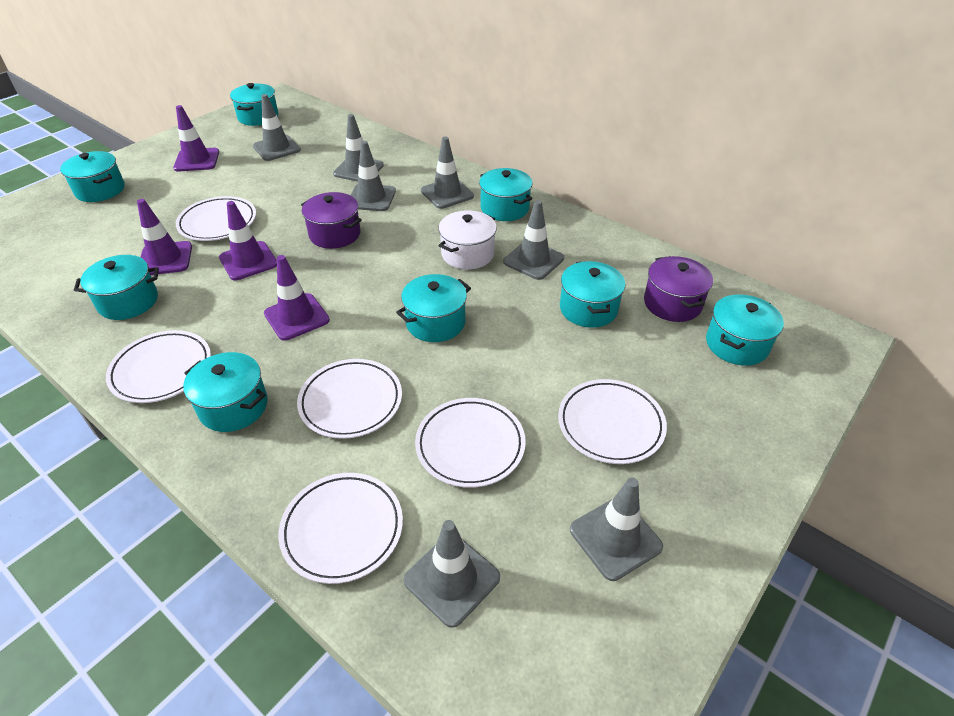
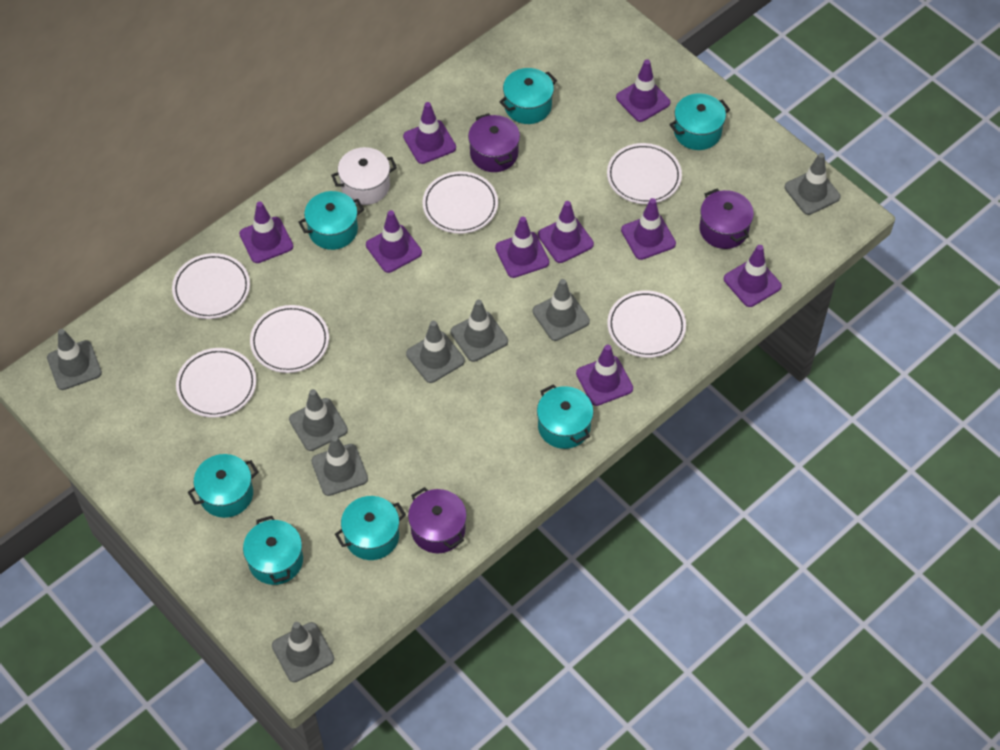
grey traffic cone: 7 -> 8
purple pot: 2 -> 3
purple traffic cone: 4 -> 9
turquoise pot: 8 -> 7

